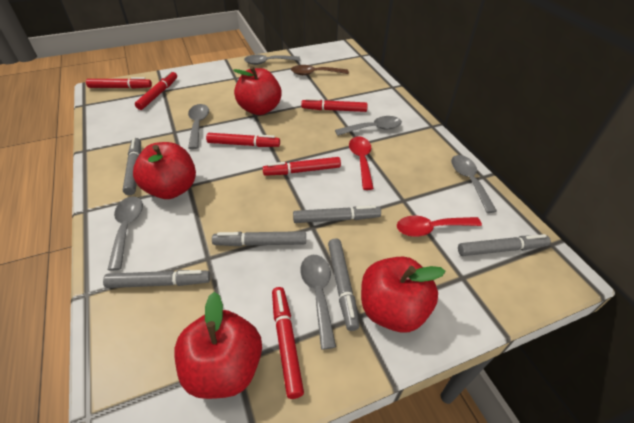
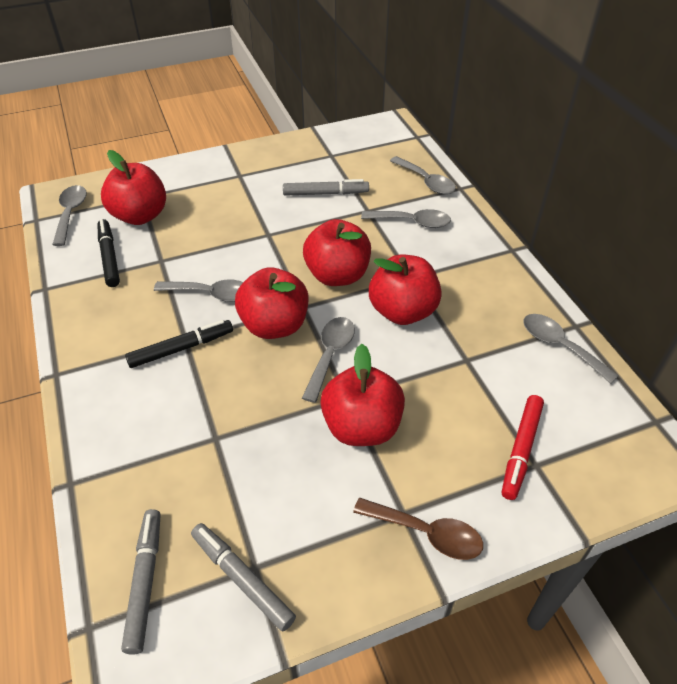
black marker: 0 -> 2
grey marker: 6 -> 3
red apple: 4 -> 5
red marker: 6 -> 1
red spoon: 2 -> 0

